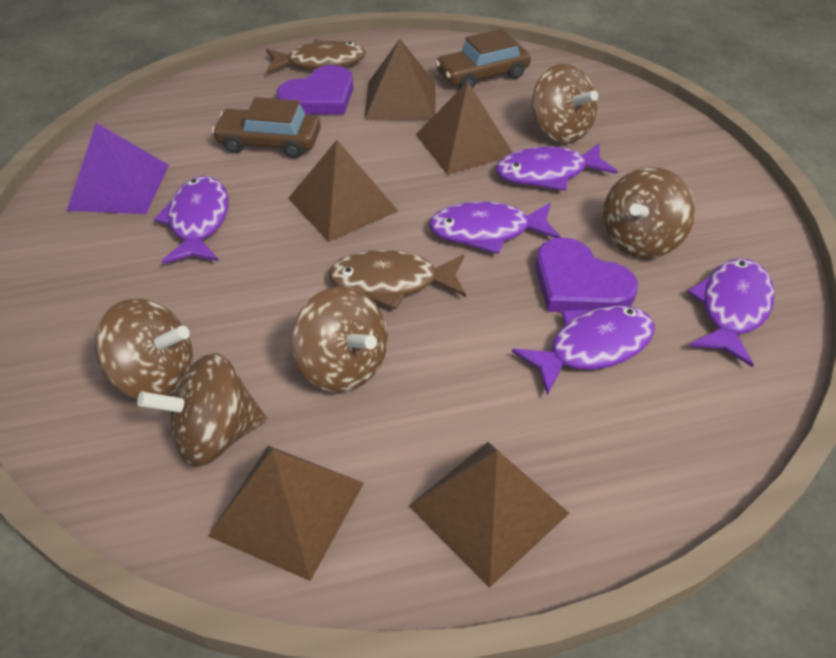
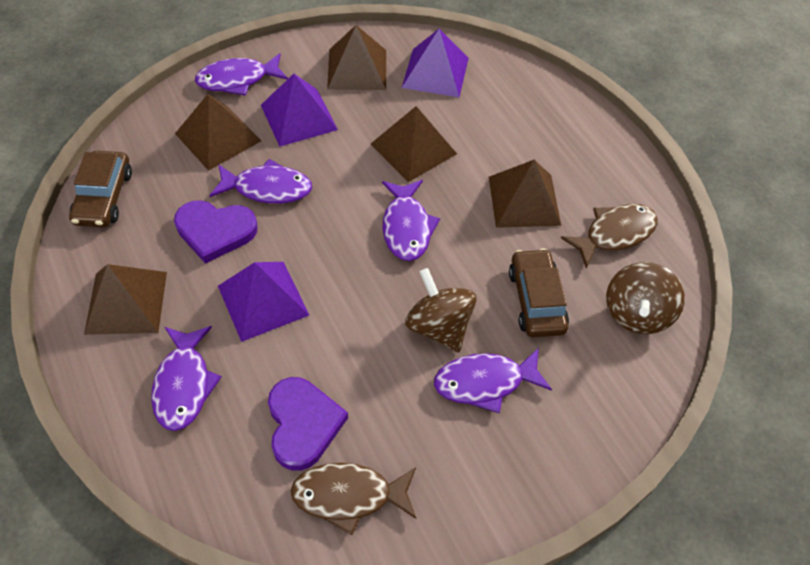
brown spinning top: 5 -> 2
purple pyramid: 1 -> 3

